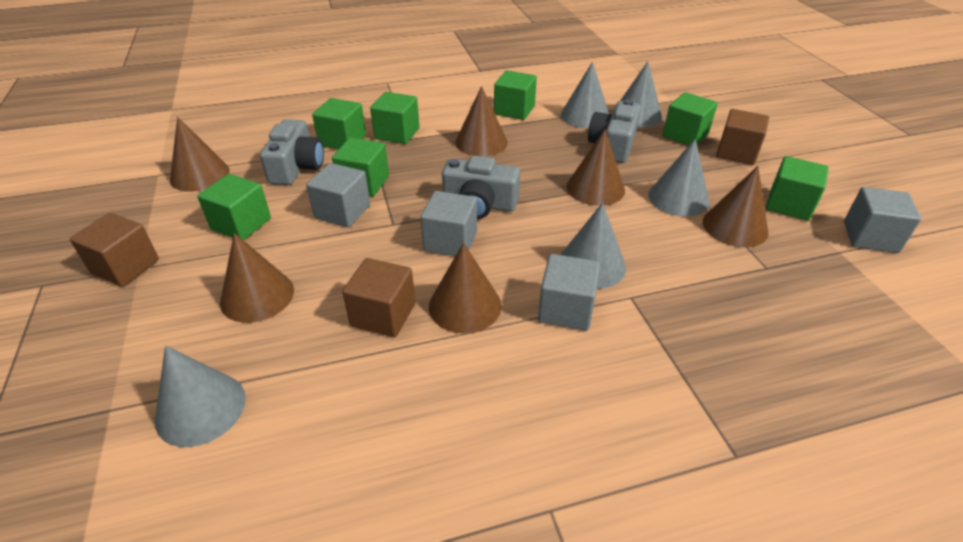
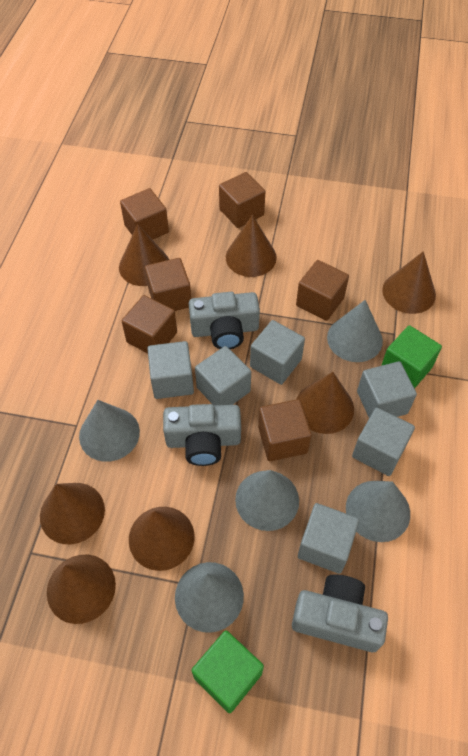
brown cone: 6 -> 7
brown cube: 3 -> 6
green cube: 7 -> 2
grey cube: 4 -> 6

